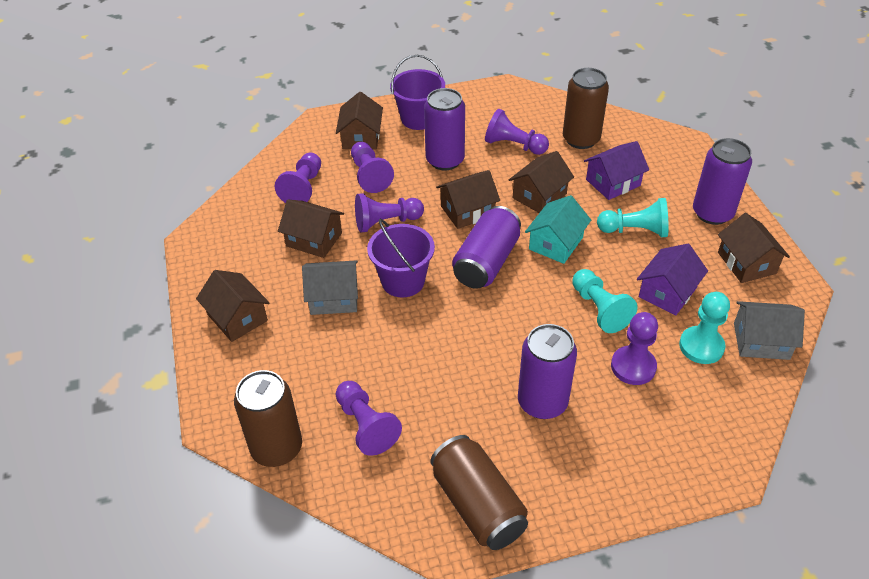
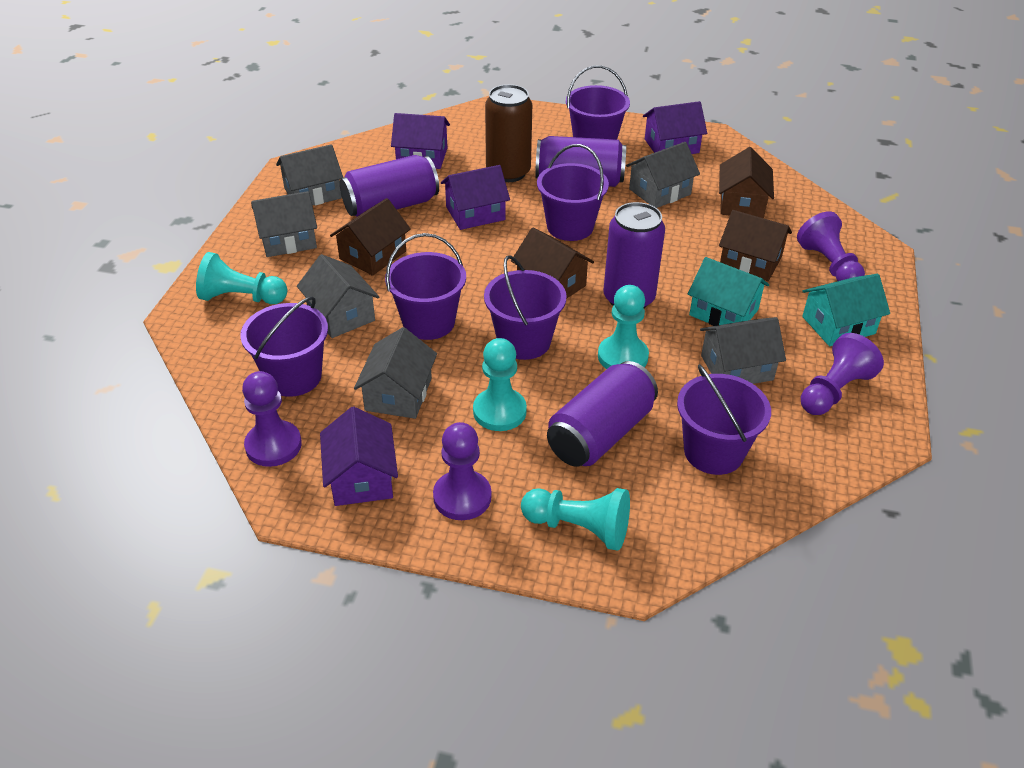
brown can: 3 -> 1
brown house: 6 -> 4
grey house: 2 -> 6
purple bucket: 2 -> 6
purple house: 2 -> 4
purple pawn: 6 -> 4
turquoise house: 1 -> 2
turquoise pawn: 3 -> 4

